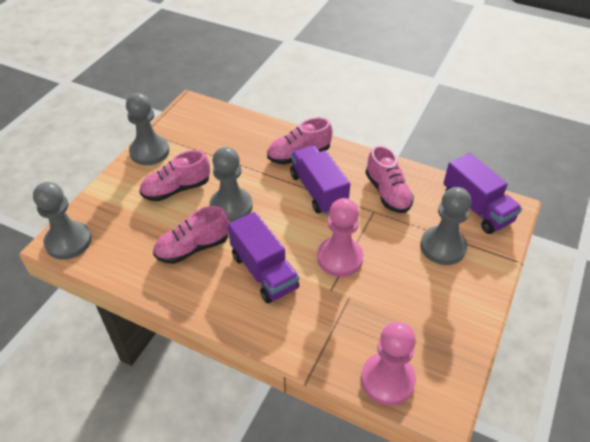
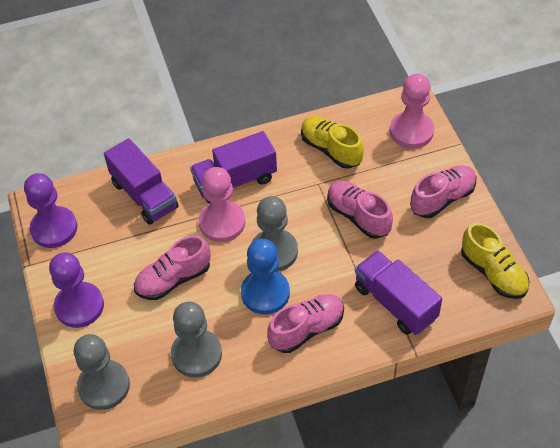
blue pawn: 0 -> 1
grey pawn: 4 -> 3
purple pawn: 0 -> 2
yellow shoe: 0 -> 2

